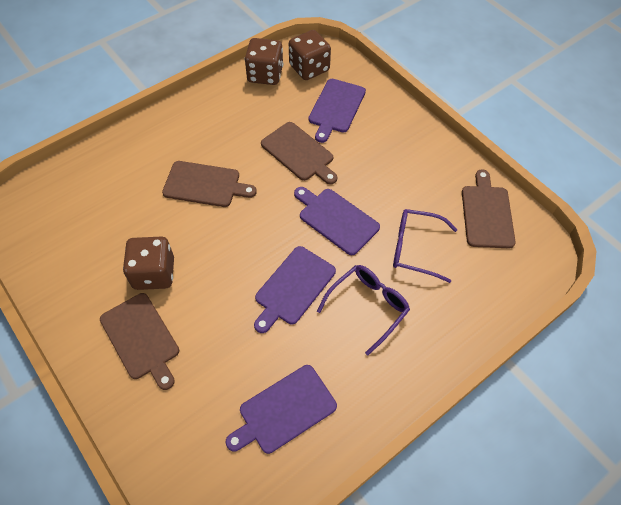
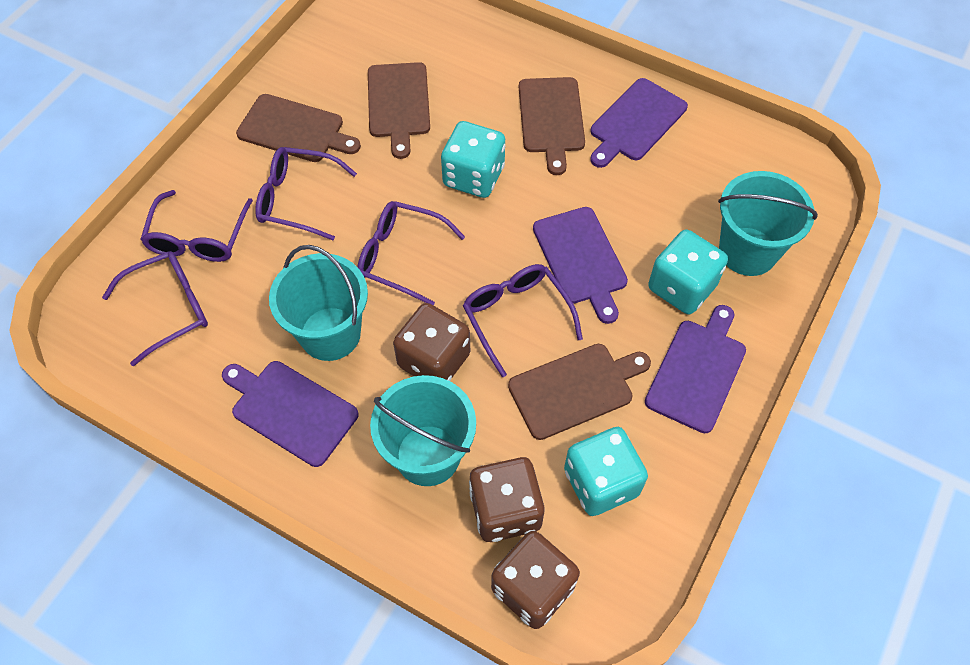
purple glasses: 2 -> 5
turquoise bucket: 0 -> 3
turquoise dice: 0 -> 3

